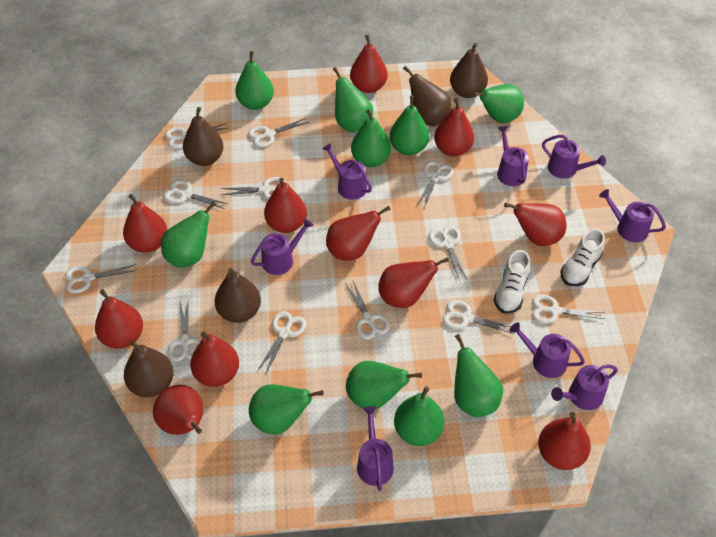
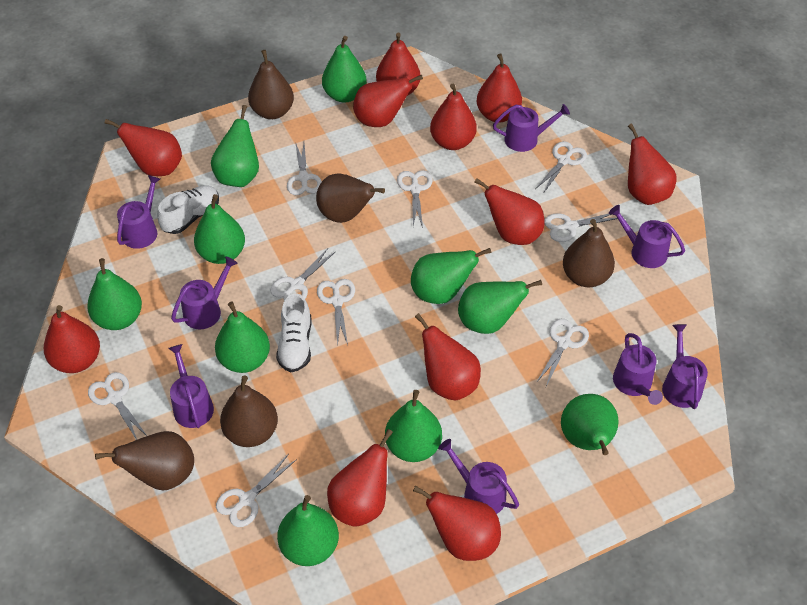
white scissors: 12 -> 9

